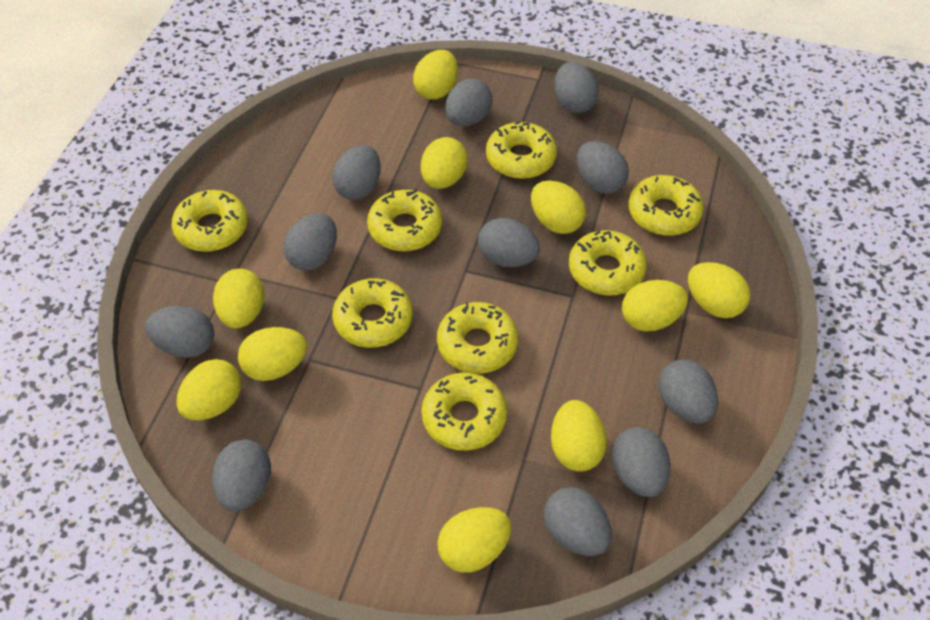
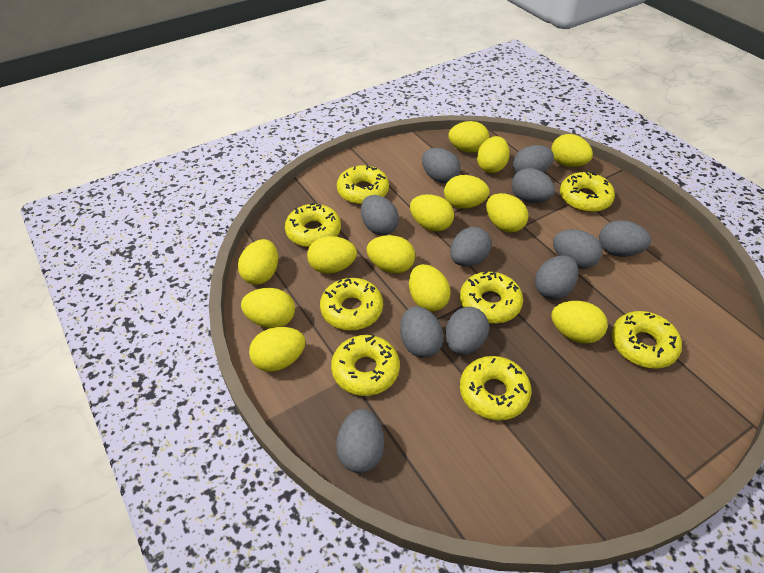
yellow egg: 10 -> 13

